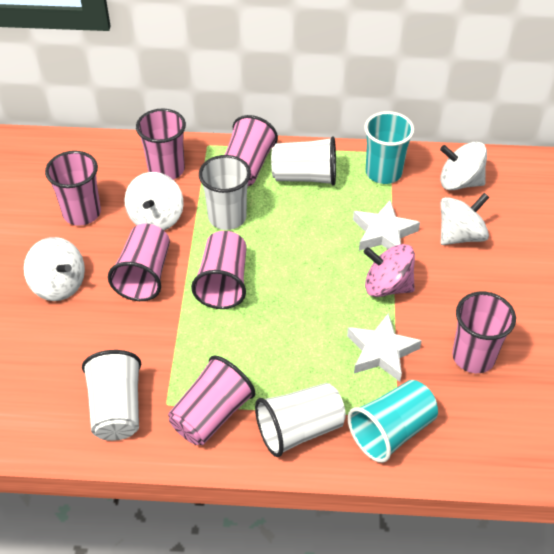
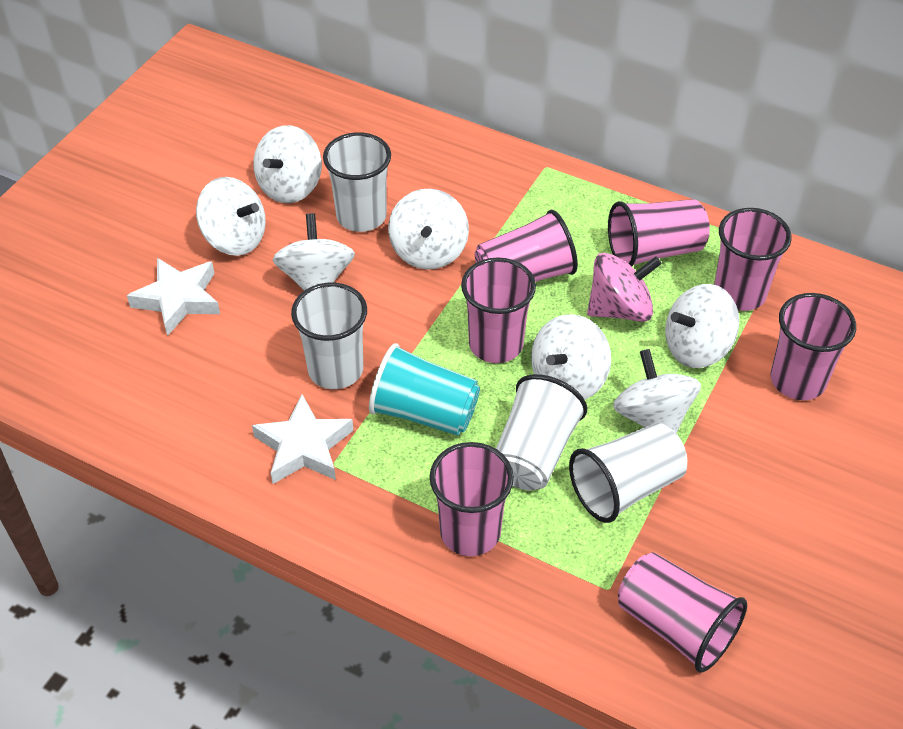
turquoise cup: 2 -> 1
white spinning top: 4 -> 7

